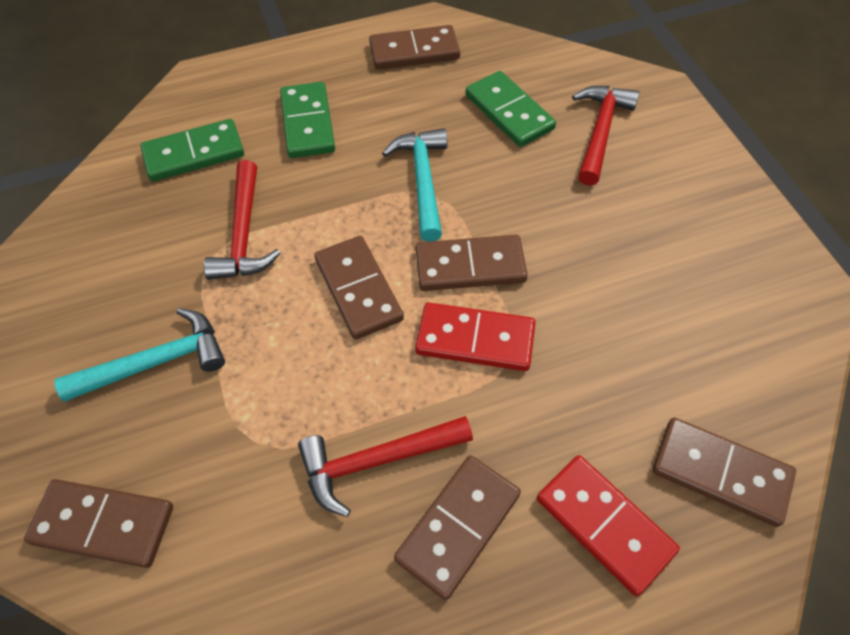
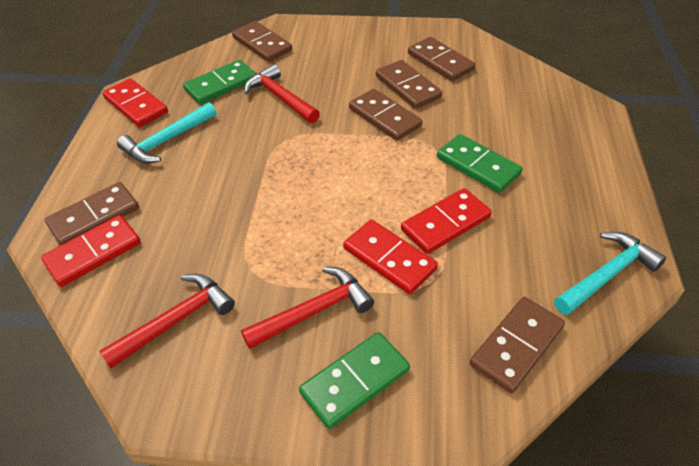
red domino: 2 -> 4

